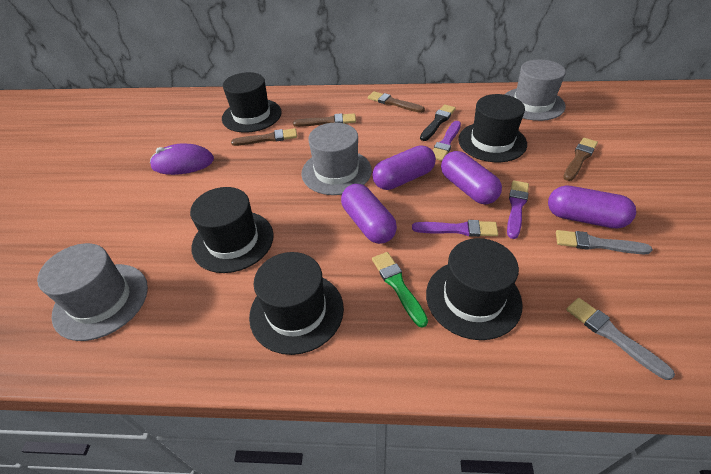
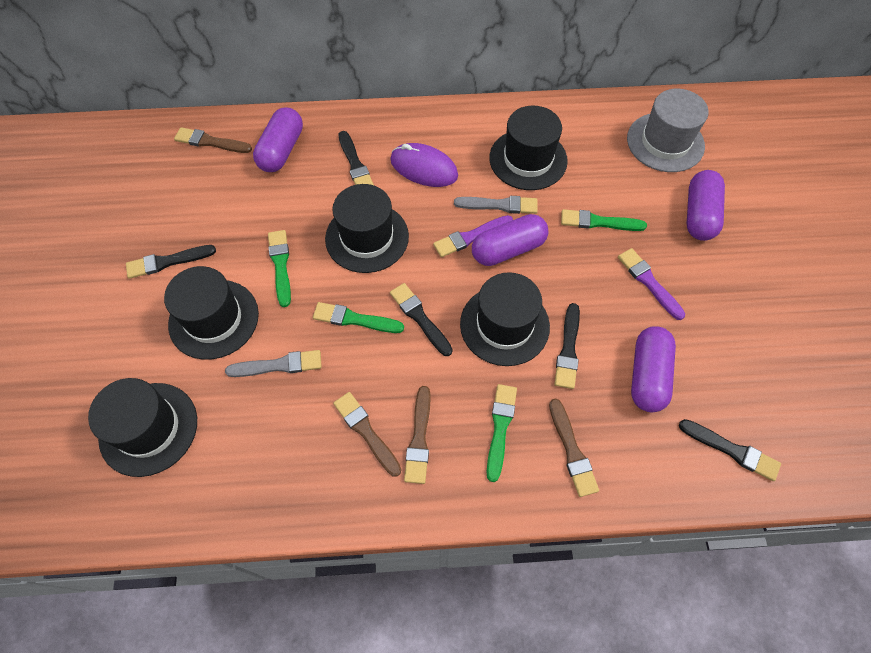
black brush: 1 -> 5
green brush: 1 -> 4
grey hat: 3 -> 1
purple brush: 3 -> 2

